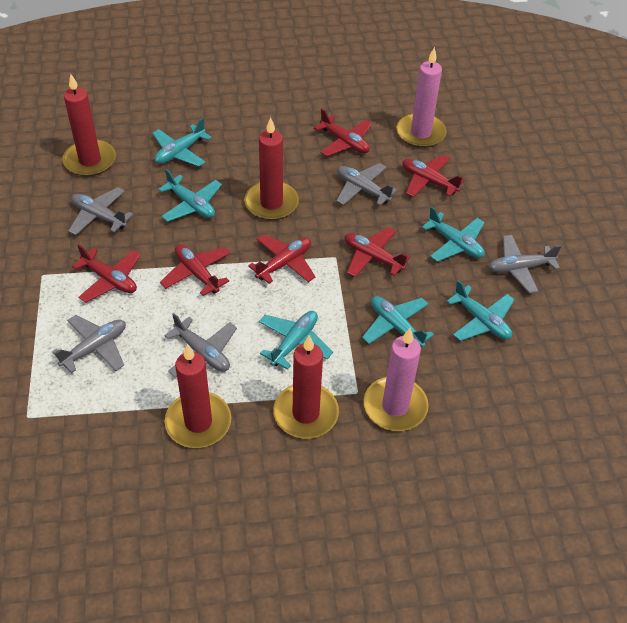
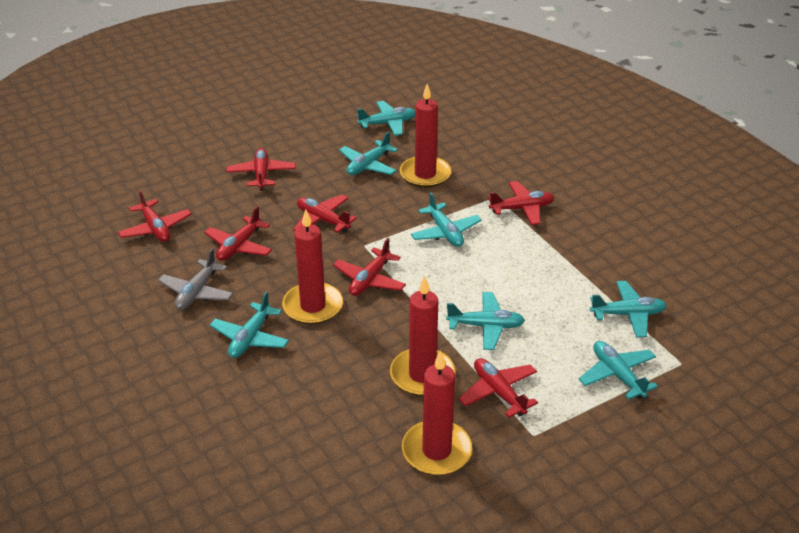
grey plane: 5 -> 1
pink candle: 2 -> 0
red plane: 6 -> 7
turquoise plane: 6 -> 7

